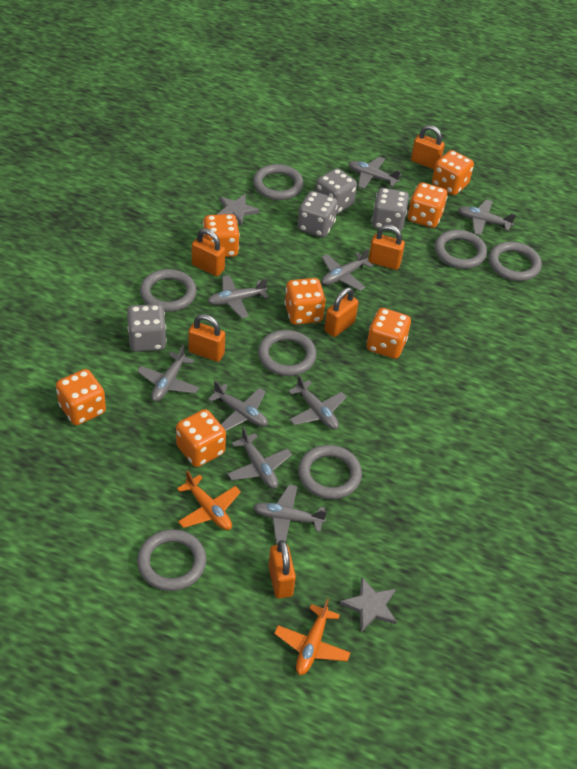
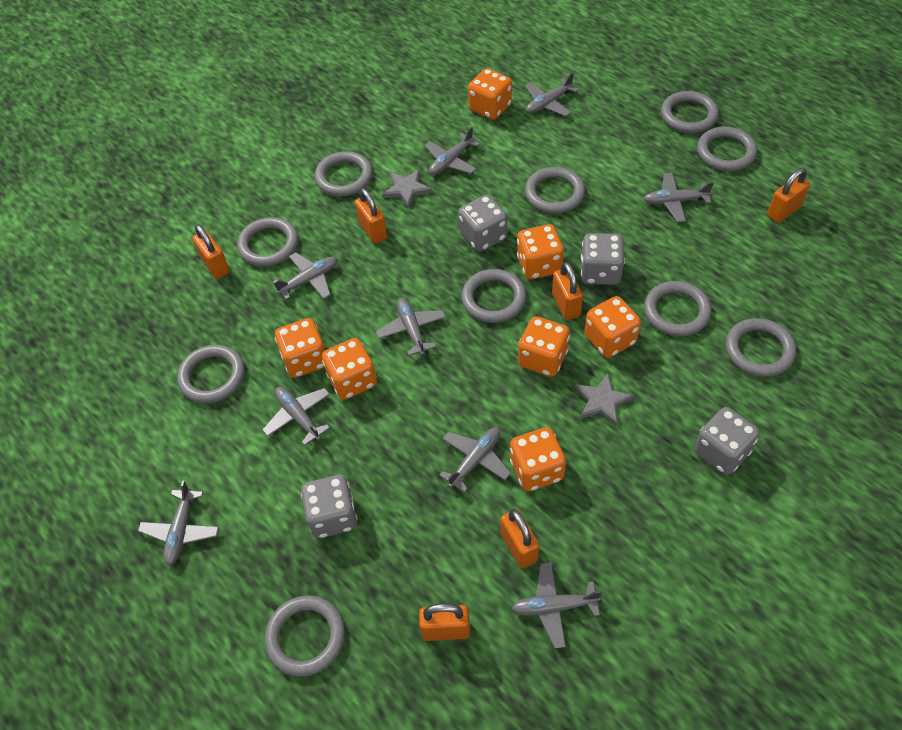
grey ring: 7 -> 10
orange plane: 2 -> 0

